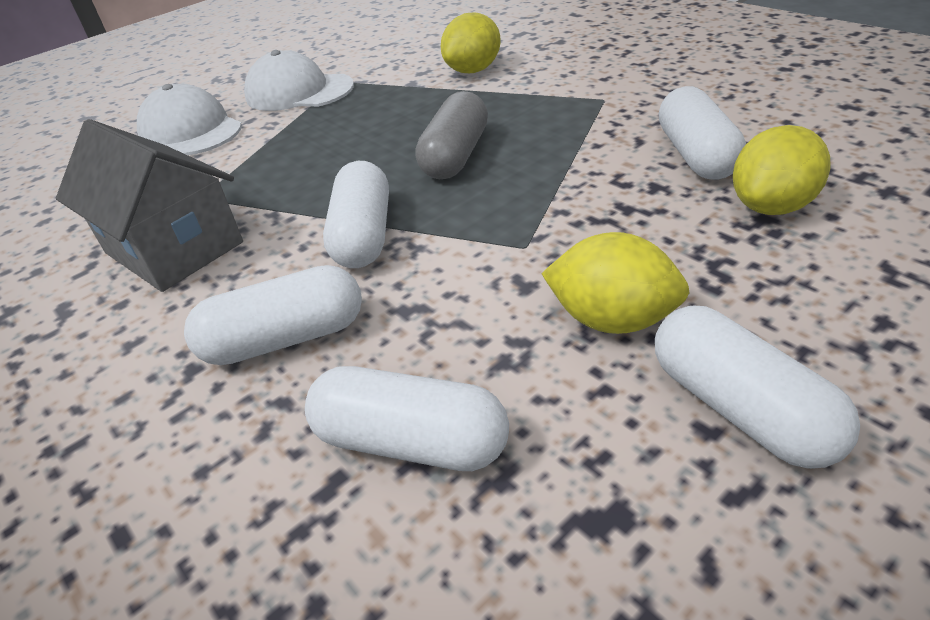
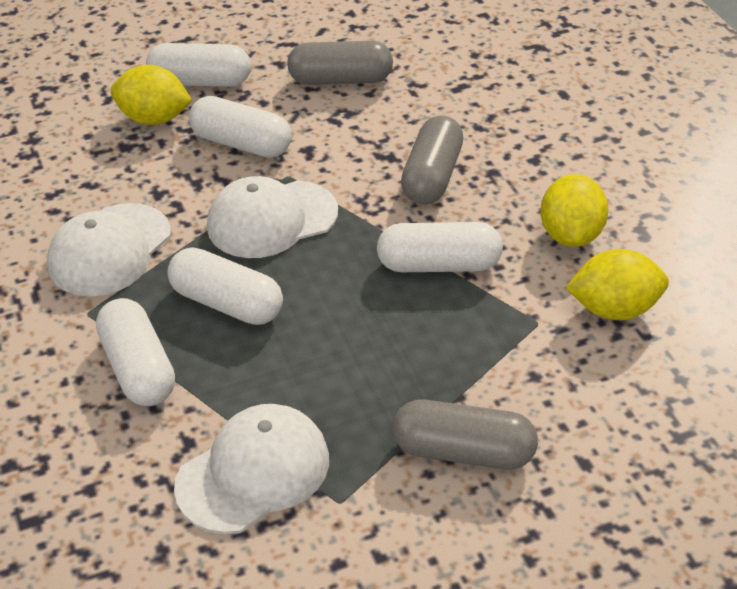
grey capsule: 1 -> 3
grey house: 1 -> 0
white cap: 2 -> 3

